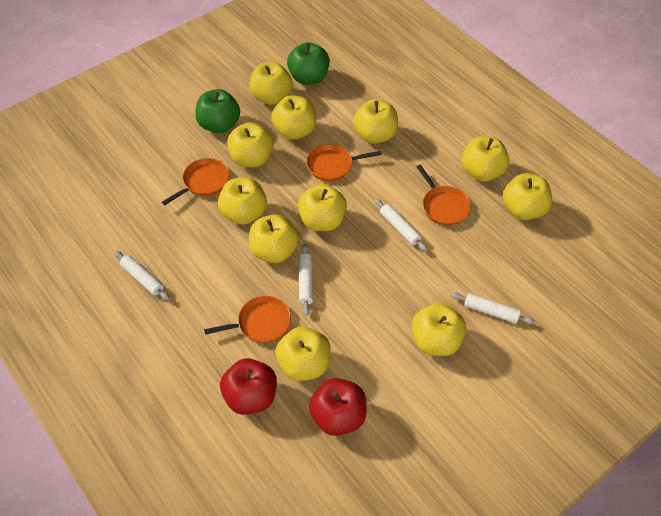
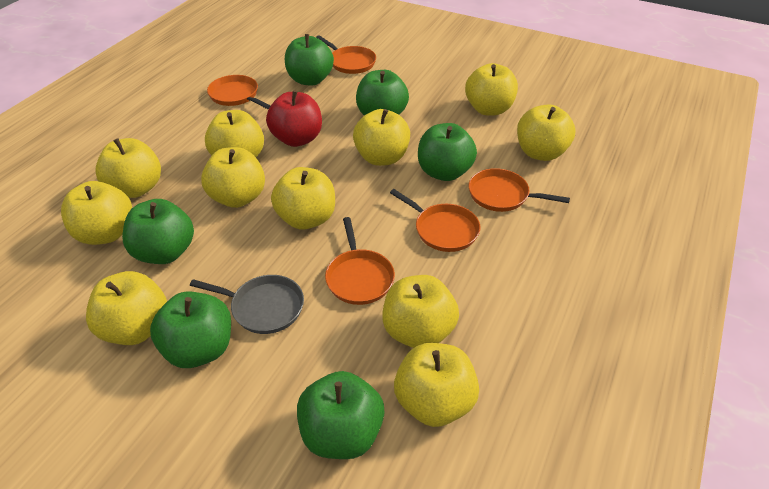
green apple: 2 -> 6
grey pan: 0 -> 1
orange pan: 4 -> 5
red apple: 2 -> 1
white rolling pin: 4 -> 0

